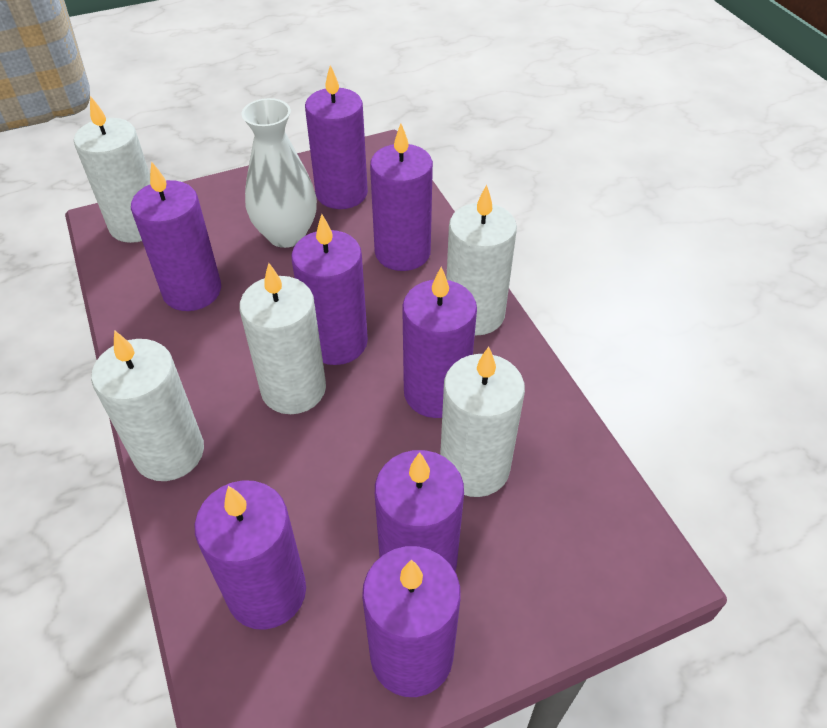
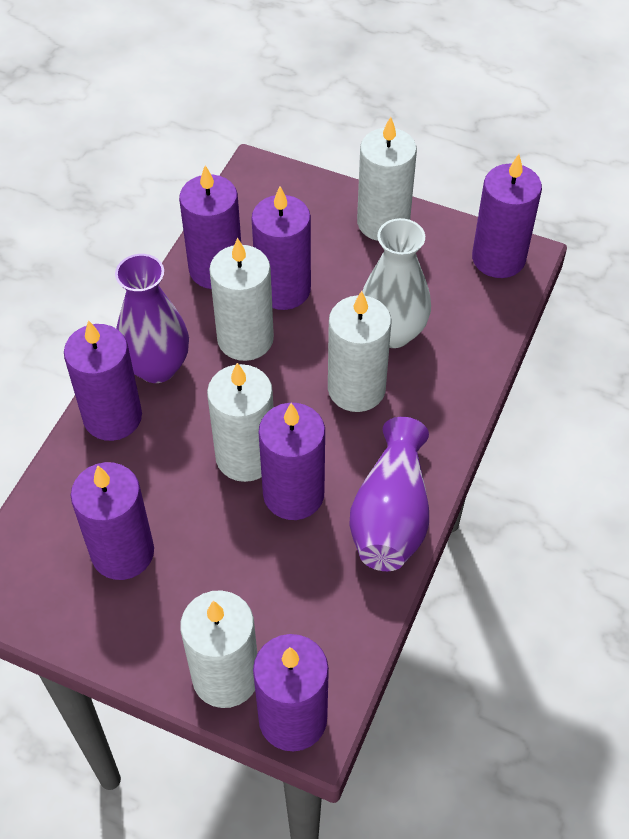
purple candle: 8 -> 7
purple vase: 0 -> 2

